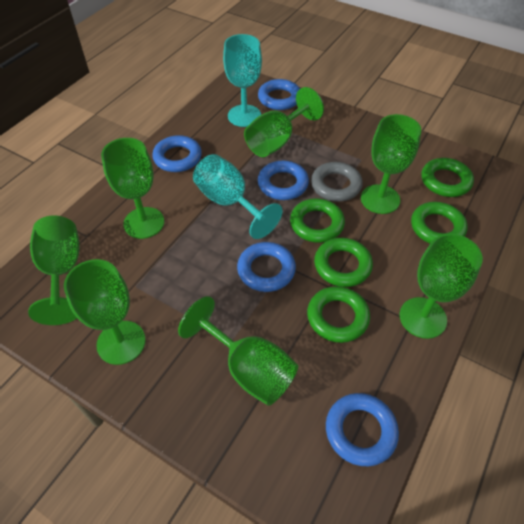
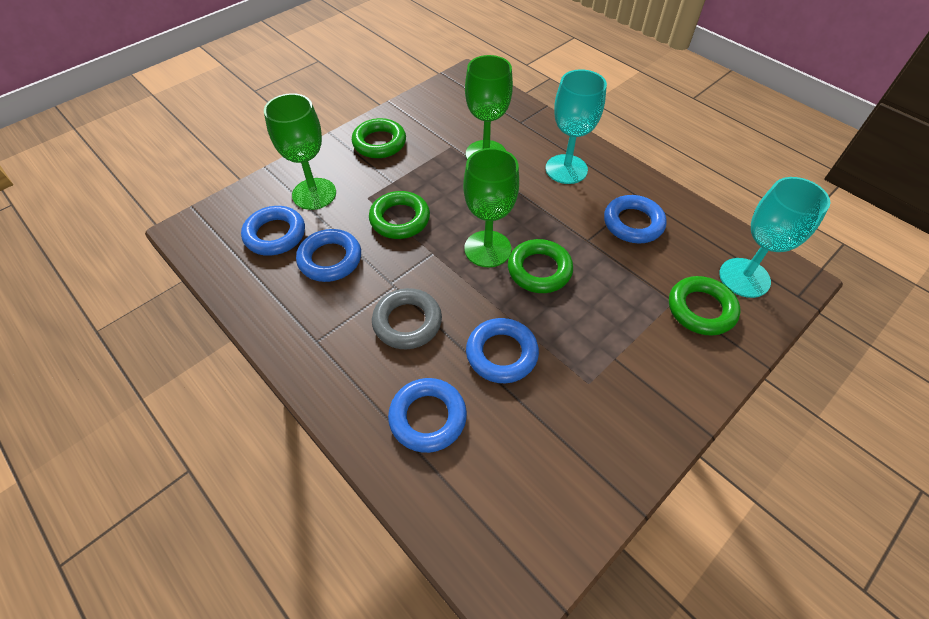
green goblet: 7 -> 3
green ring: 5 -> 4

